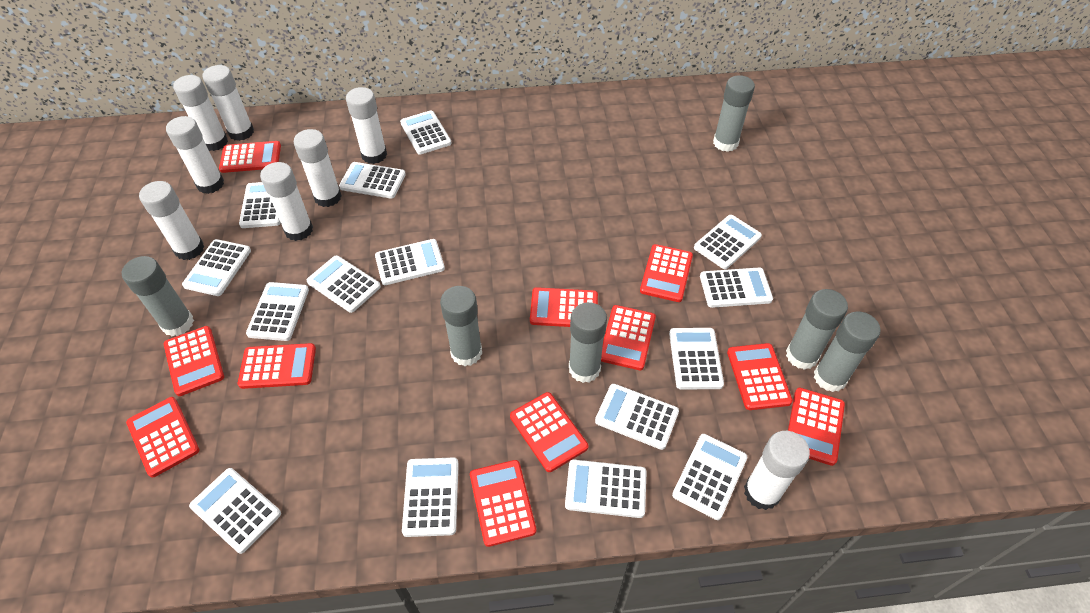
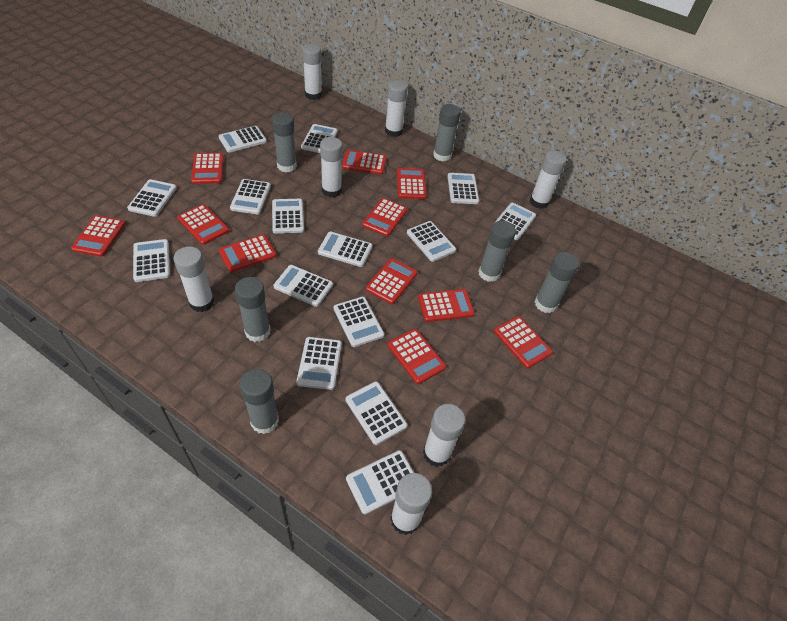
white glue stick: 8 -> 7

